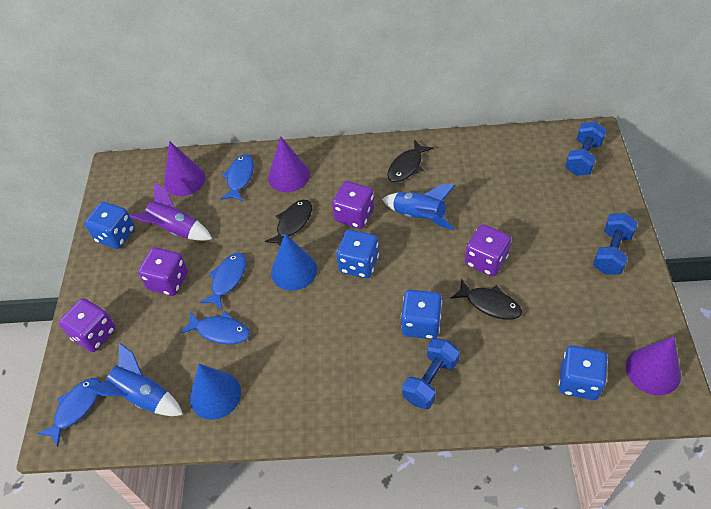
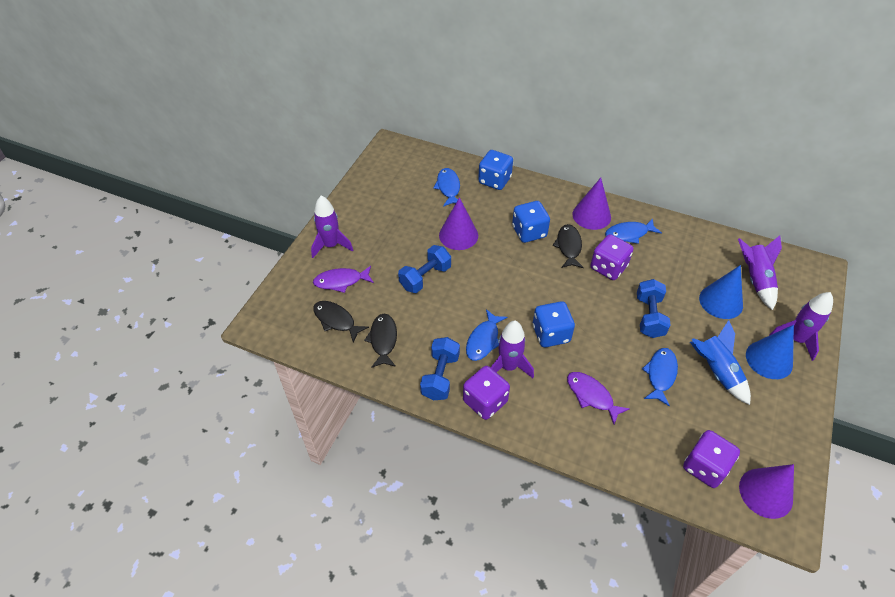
blue dice: 4 -> 3
blue rocket: 2 -> 1
purple dice: 4 -> 3
purple fish: 0 -> 2
purple rocket: 1 -> 4

